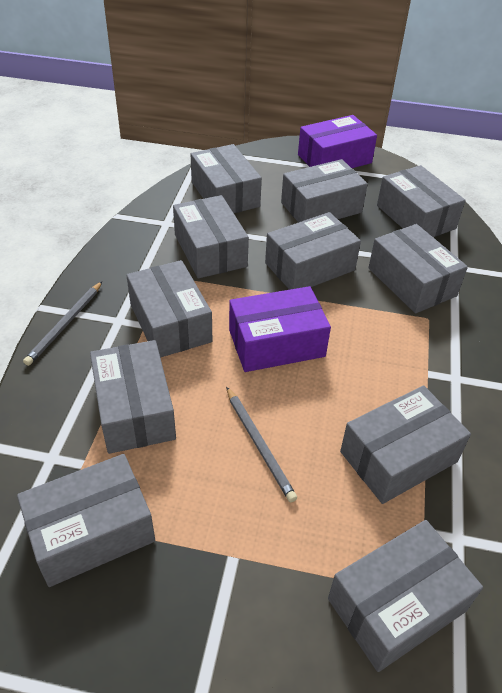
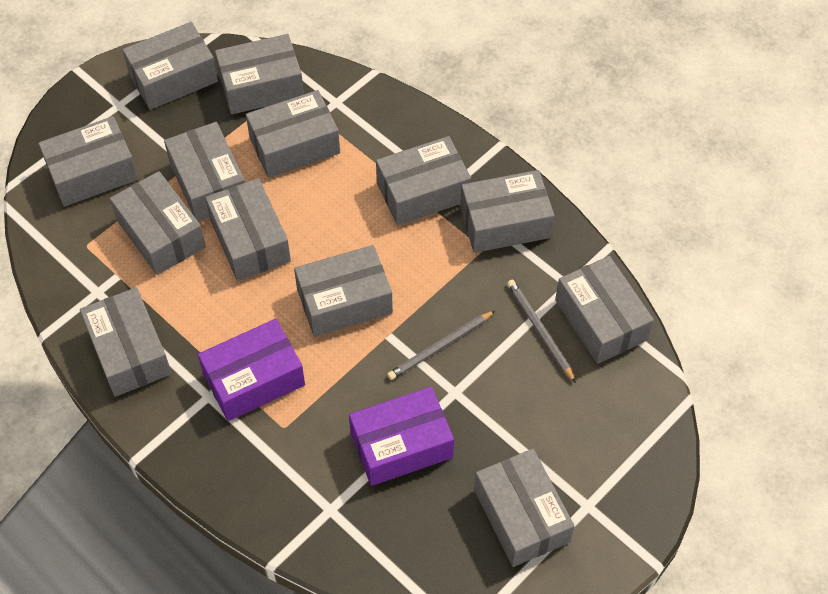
grey box: 11 -> 13

